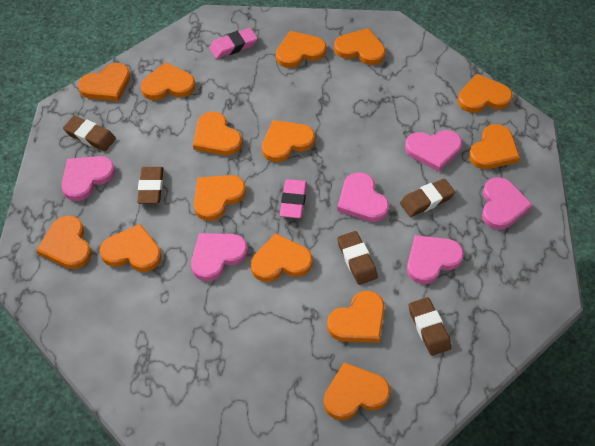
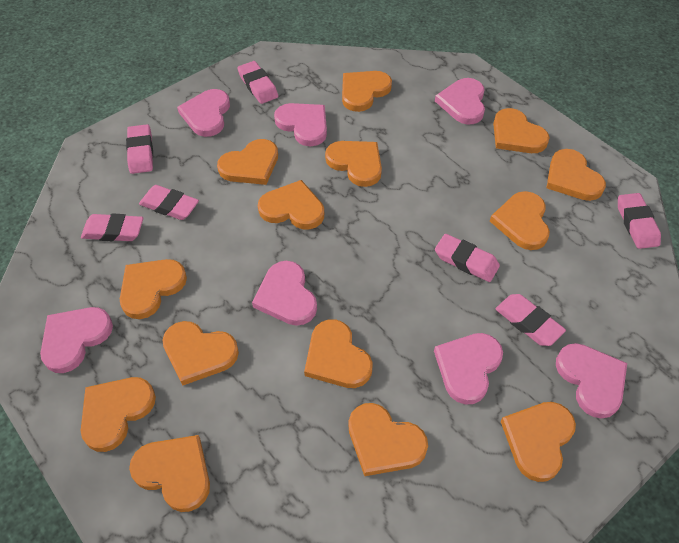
brown eraser: 5 -> 0
pink eraser: 2 -> 7
pink heart: 6 -> 7

